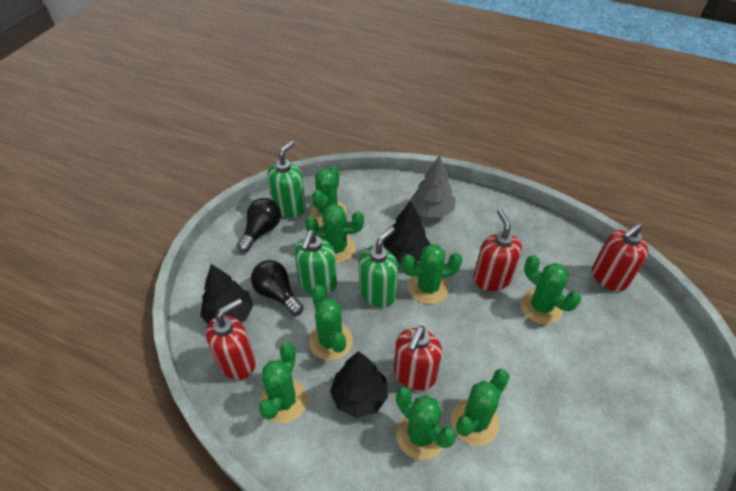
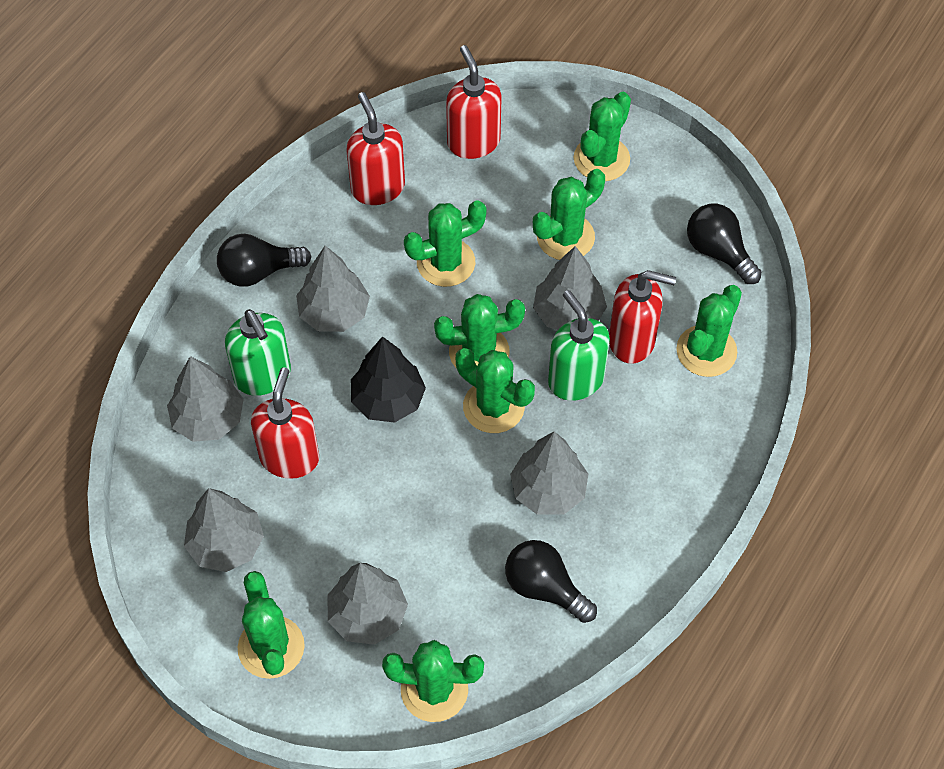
black light bulb: 2 -> 3
black tree: 3 -> 1
green soap dispenser: 3 -> 2
grey tree: 1 -> 6

